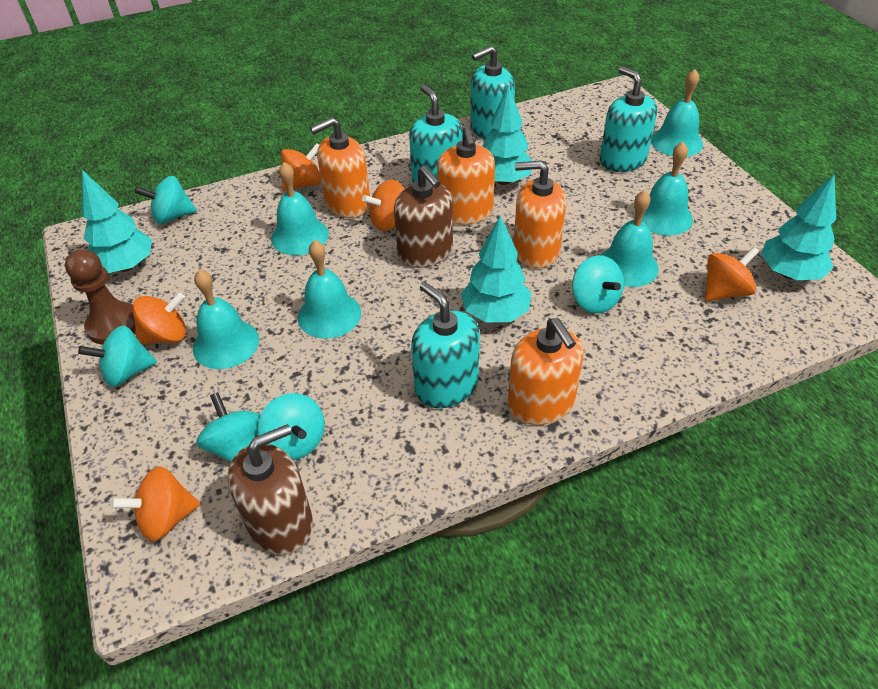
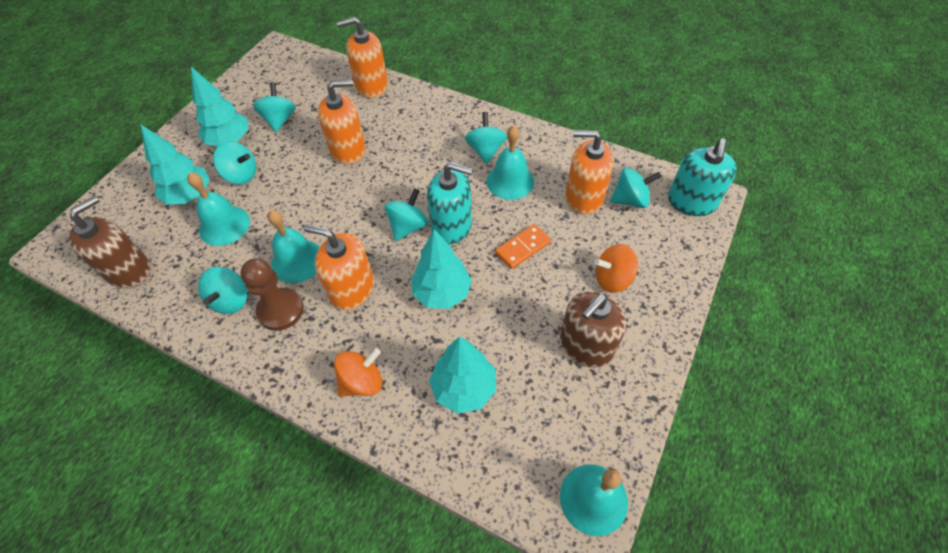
orange domino: 0 -> 1
orange spinning top: 5 -> 2
turquoise bell: 6 -> 4
turquoise soap dispenser: 4 -> 2
turquoise spinning top: 5 -> 6

